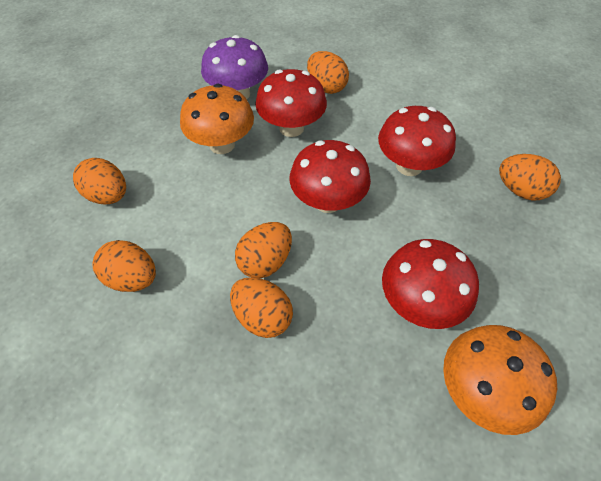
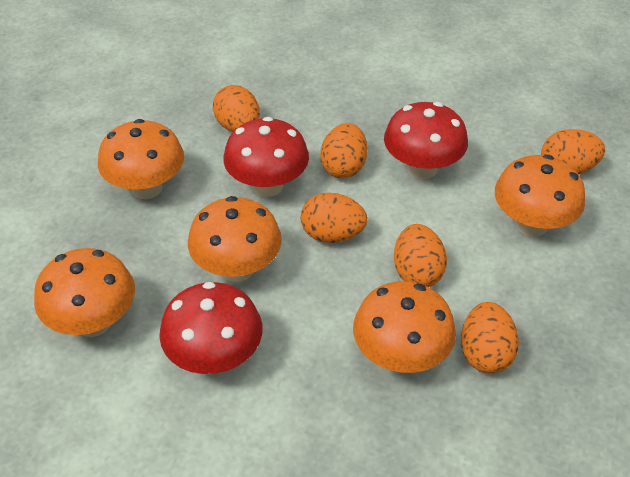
orange mushroom: 2 -> 5
purple mushroom: 1 -> 0
red mushroom: 4 -> 3

